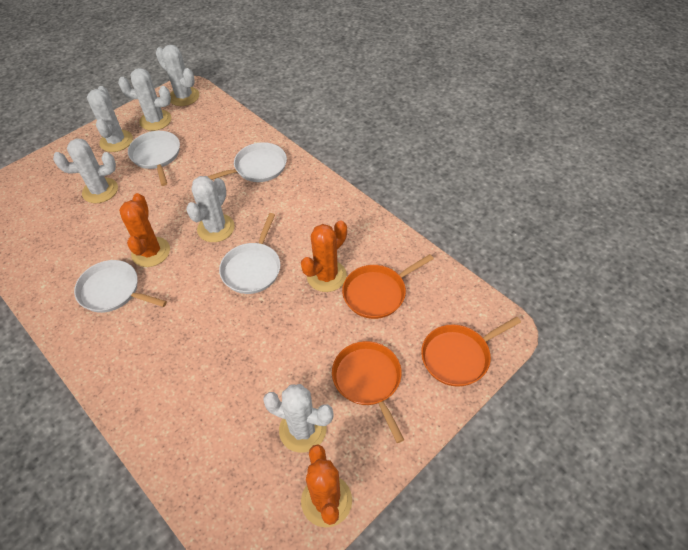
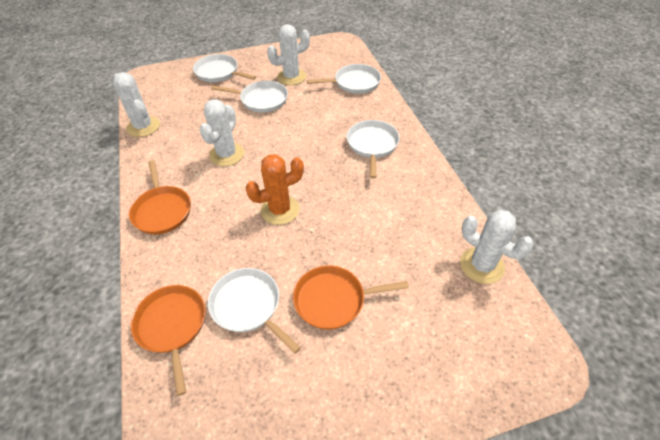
orange cactus: 3 -> 1
white cactus: 6 -> 4
white pan: 4 -> 5

